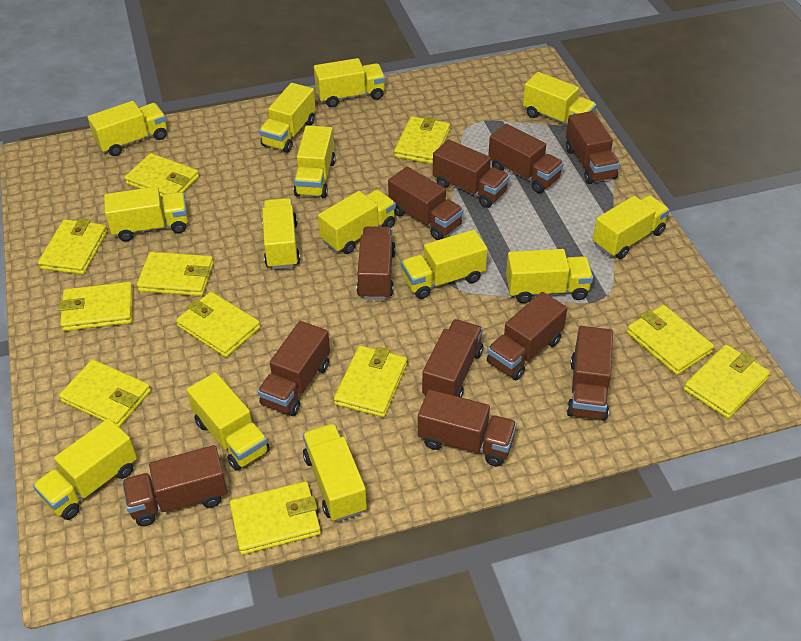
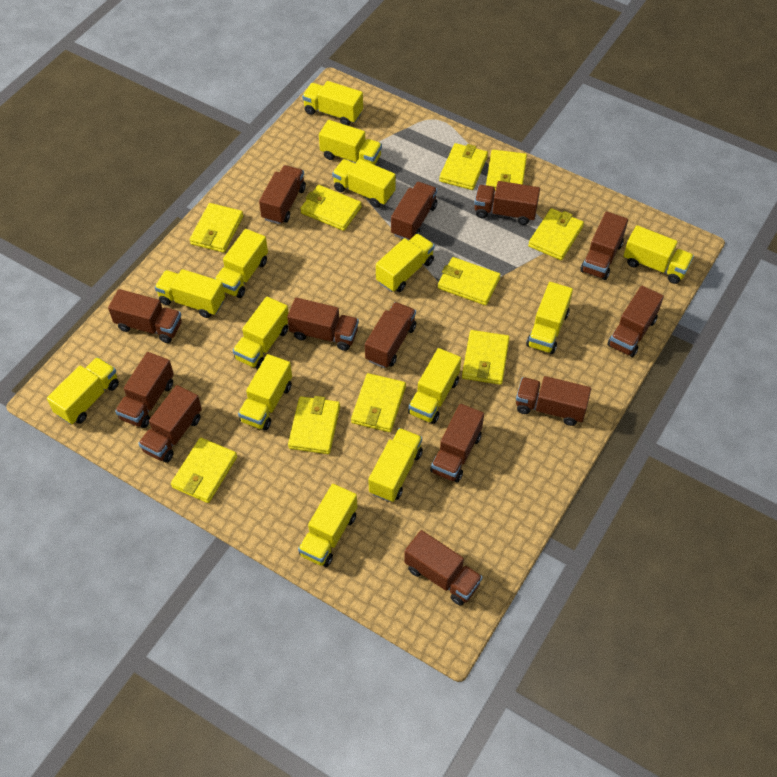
brown truck: 11 -> 13
yellow wallet: 11 -> 10

